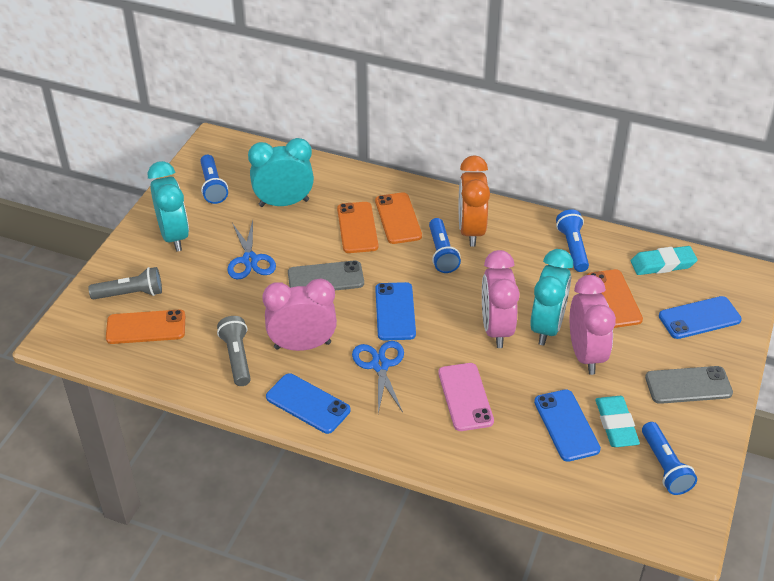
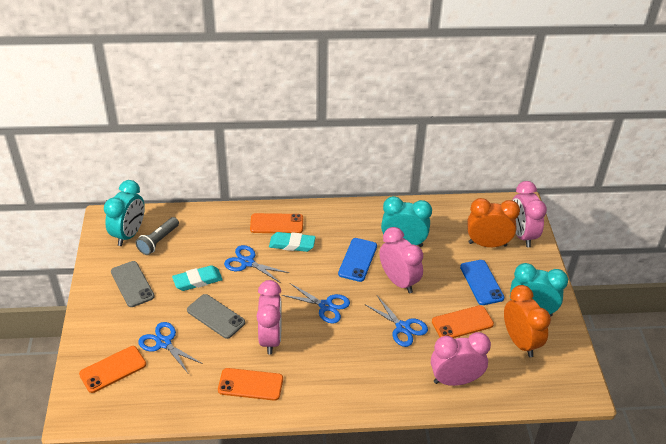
blue flashlight: 4 -> 0
blue phone: 4 -> 2
blue scissors: 2 -> 4
grey flashlight: 2 -> 1
orange clock: 1 -> 2
pink clock: 3 -> 4
pink phone: 1 -> 0

